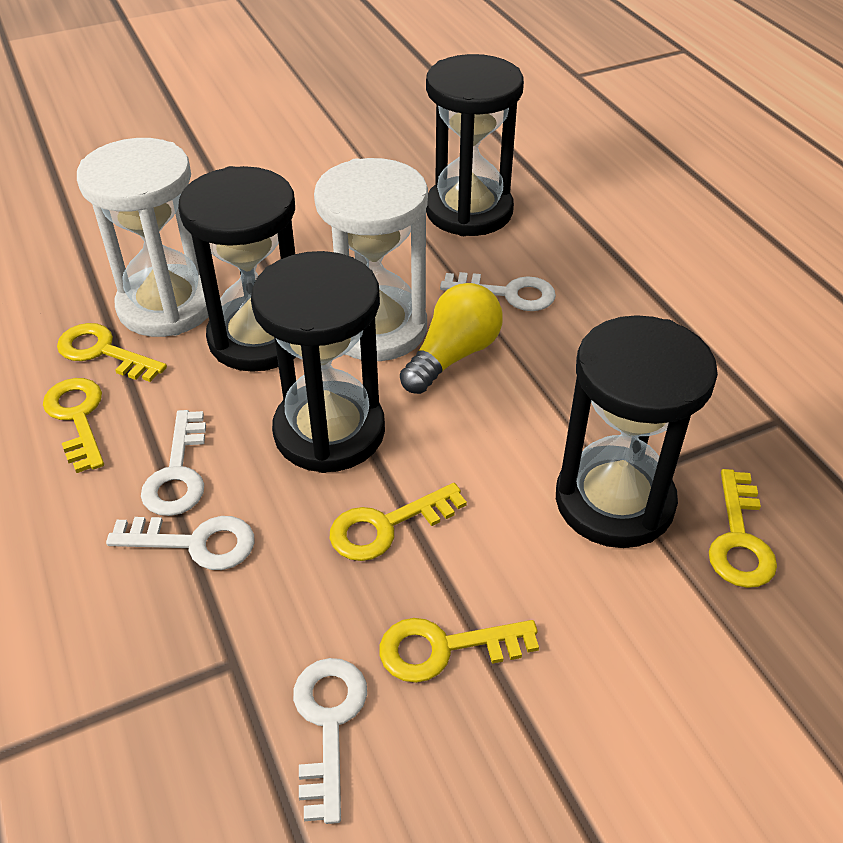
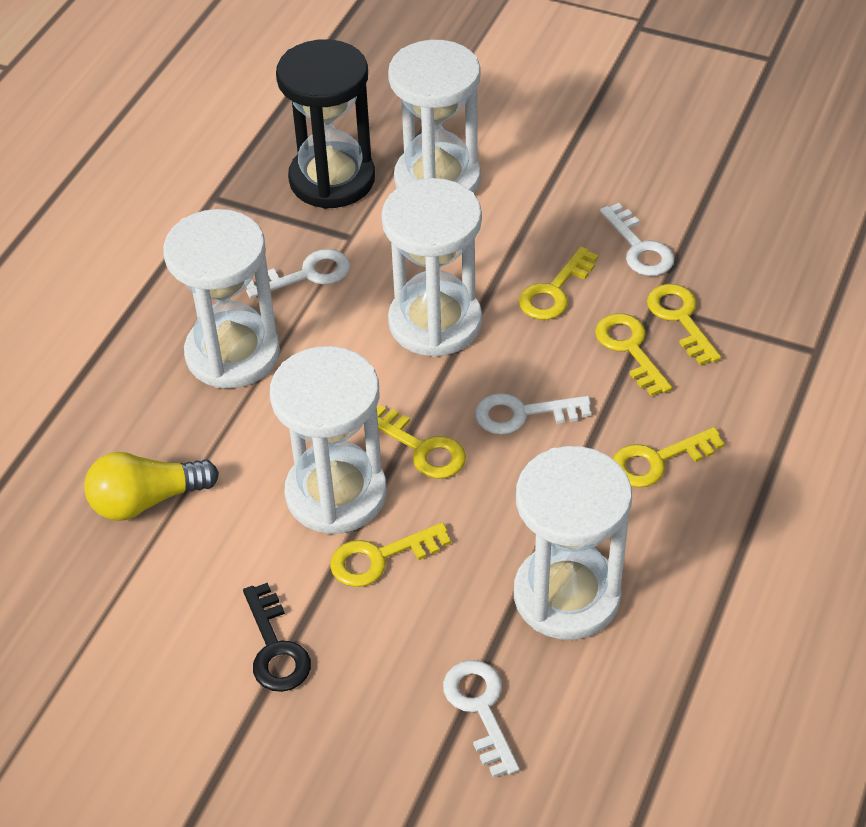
black hourglass: 4 -> 1
black key: 0 -> 1
white hourglass: 2 -> 5
yellow key: 5 -> 6

